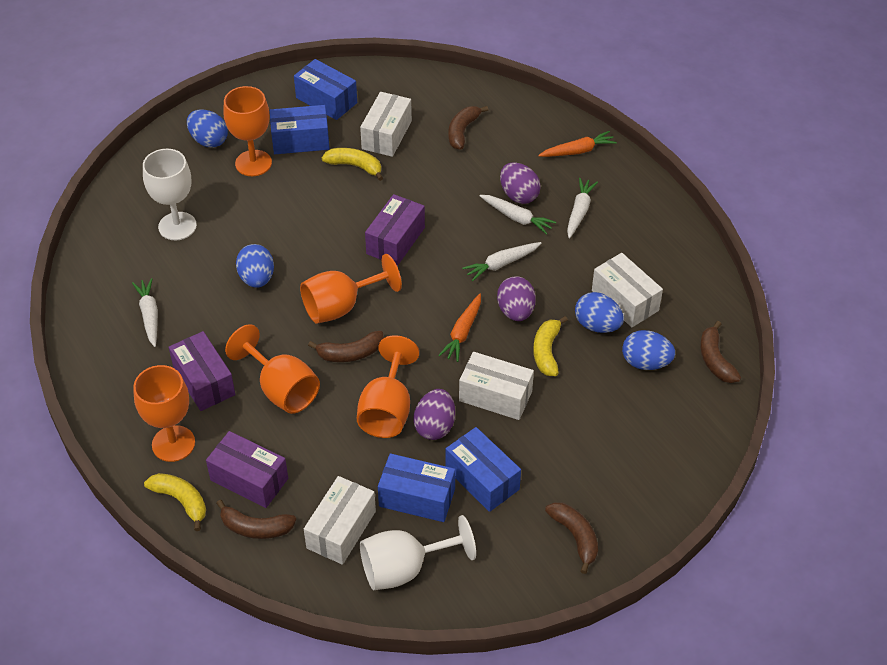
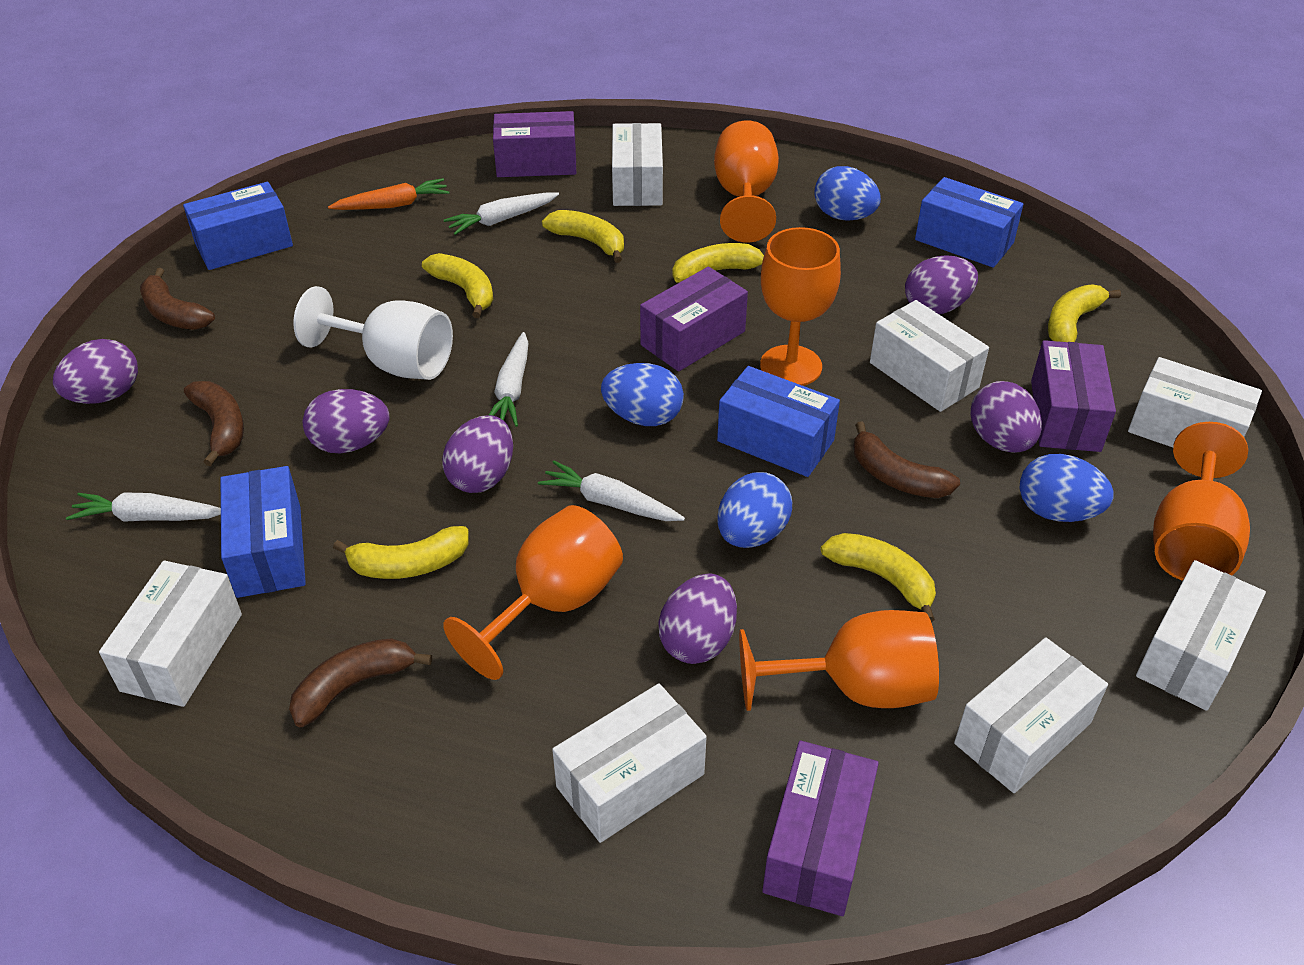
brown banana: 5 -> 4
orange carrot: 2 -> 1
purple box: 3 -> 4
purple egg: 3 -> 6
white box: 4 -> 7
white goblet: 2 -> 1
yellow banana: 3 -> 6

